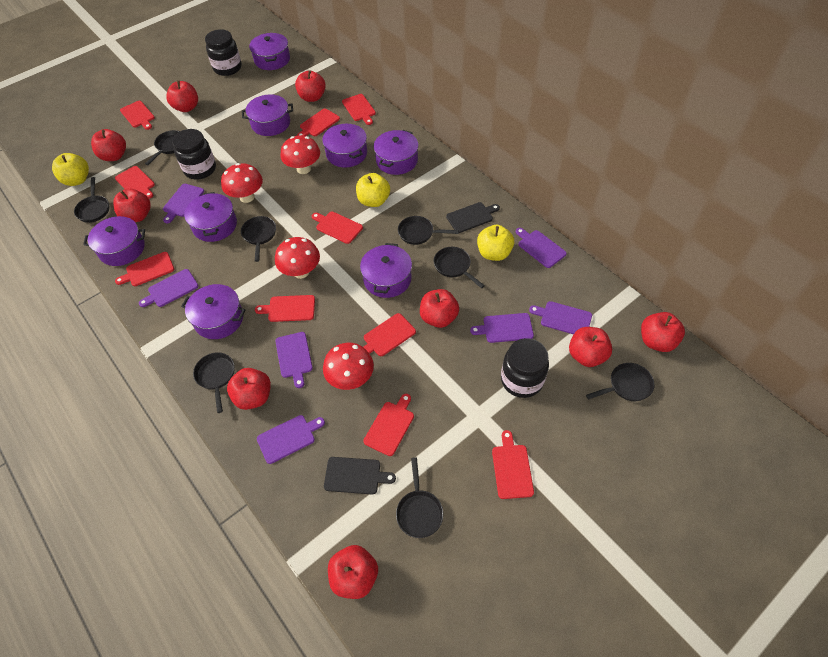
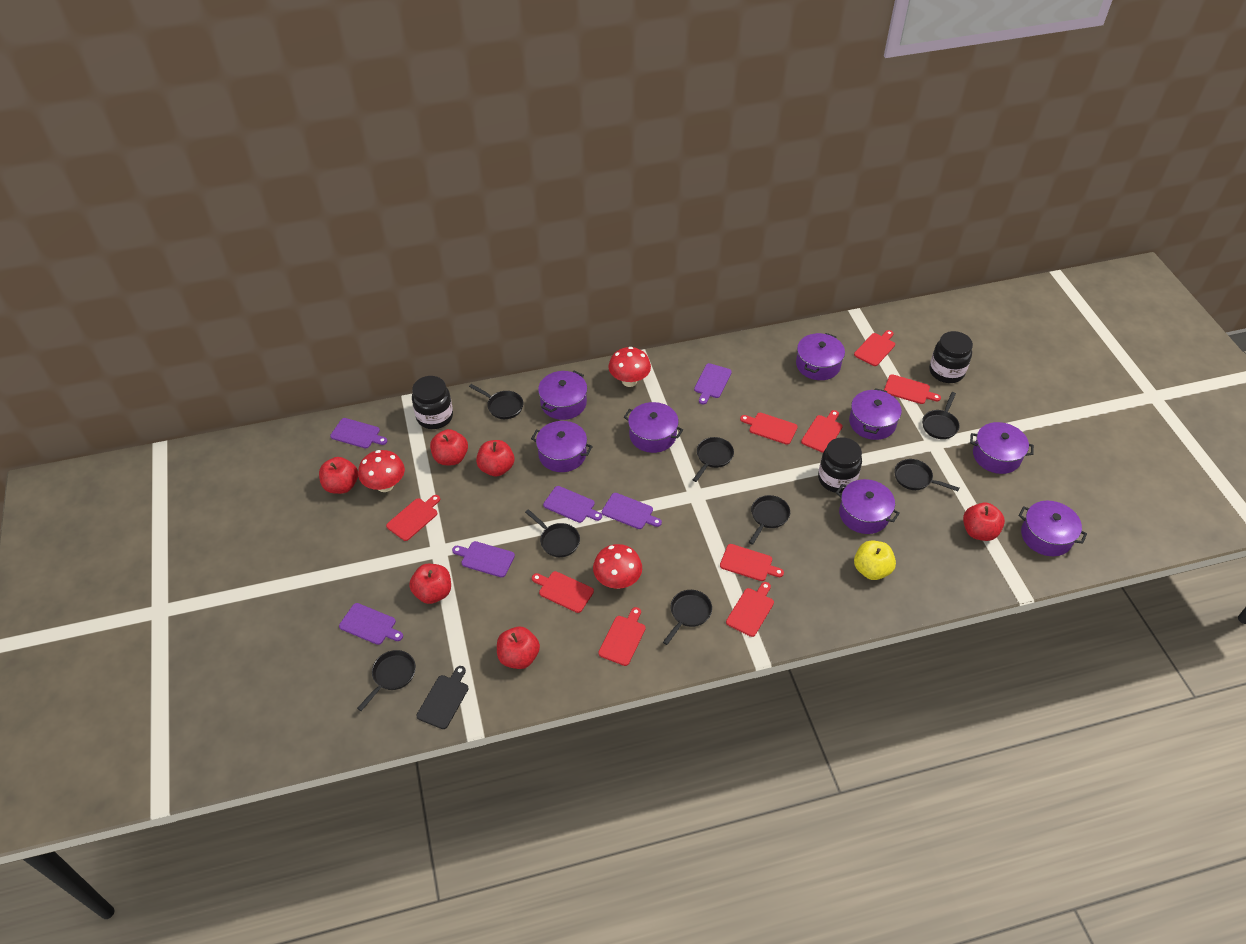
black cutting board: 2 -> 1
purple cutting board: 7 -> 6
red apple: 9 -> 6
red cutting board: 10 -> 9
red mushroom: 4 -> 3
yellow apple: 3 -> 1

